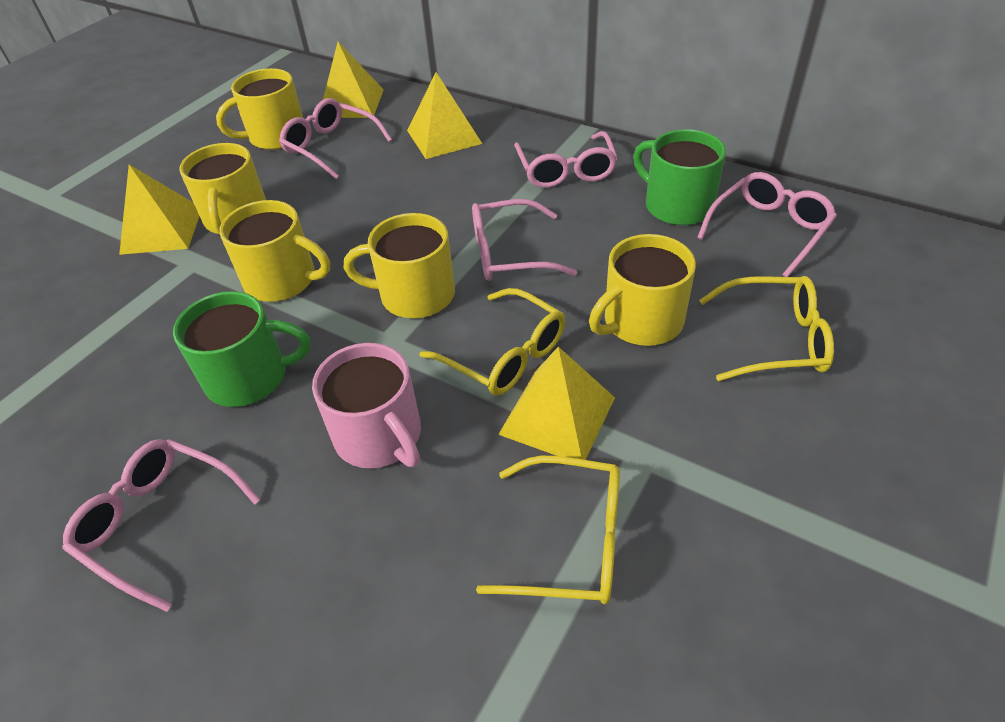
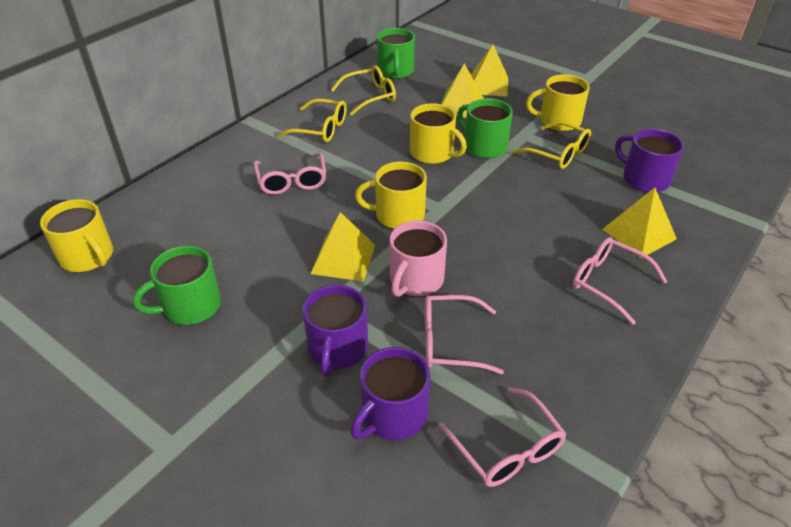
green mug: 2 -> 3
pink glasses: 5 -> 4
purple mug: 0 -> 3
yellow mug: 5 -> 4

